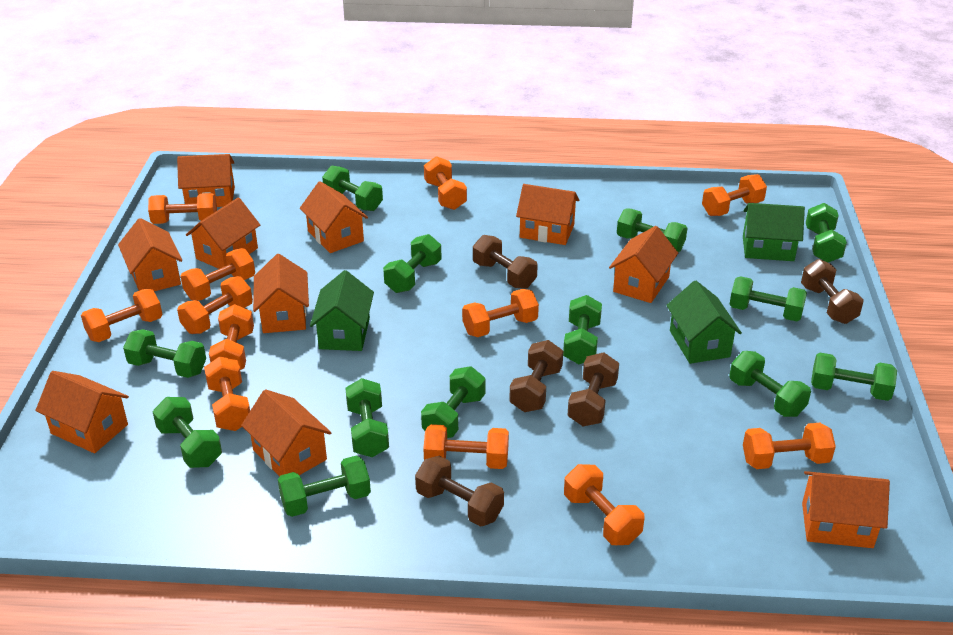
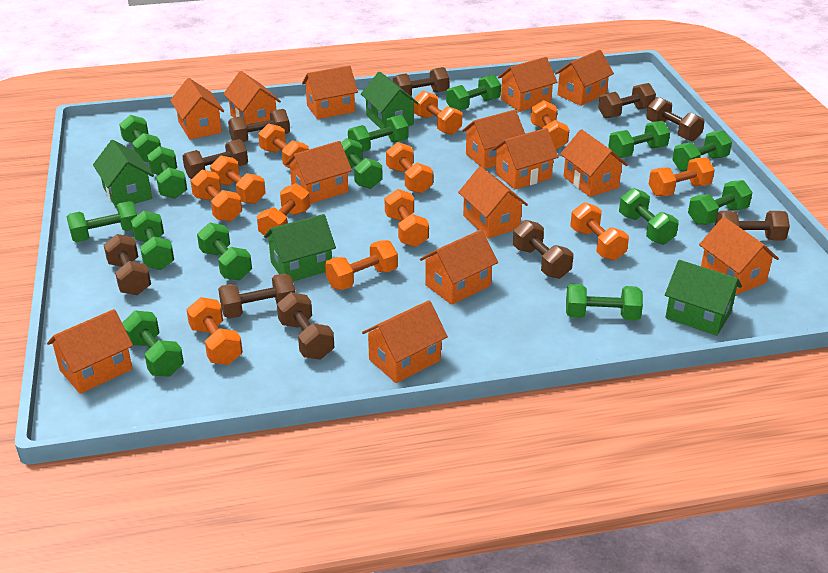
brown dumbbell: 5 -> 10
green dumbbell: 13 -> 14
green house: 3 -> 4
orange house: 10 -> 14

